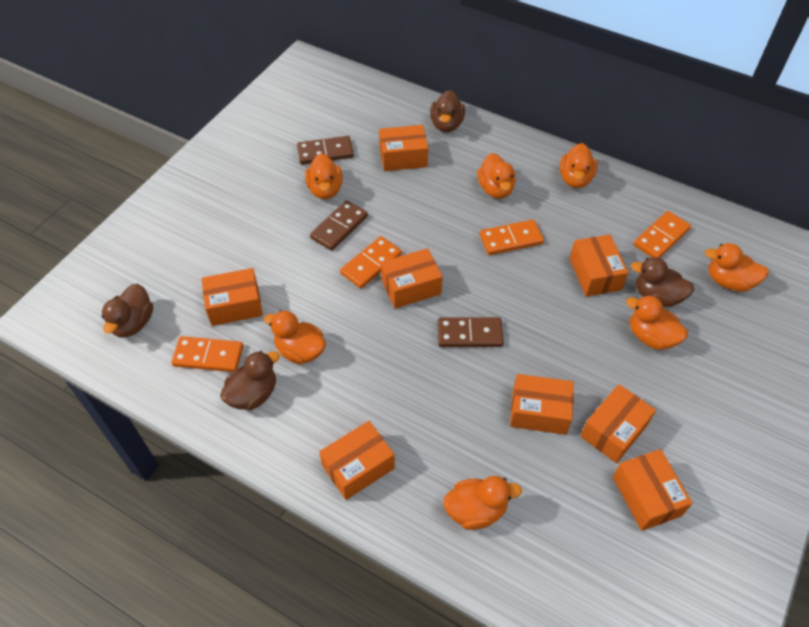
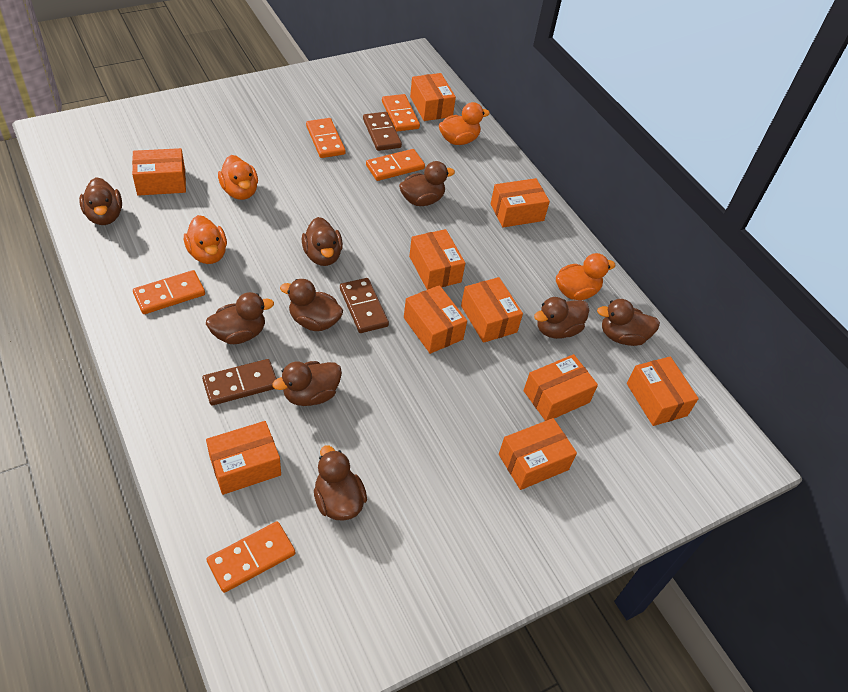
brown duck: 4 -> 9
orange box: 8 -> 10
orange domino: 4 -> 5
orange duck: 7 -> 4

